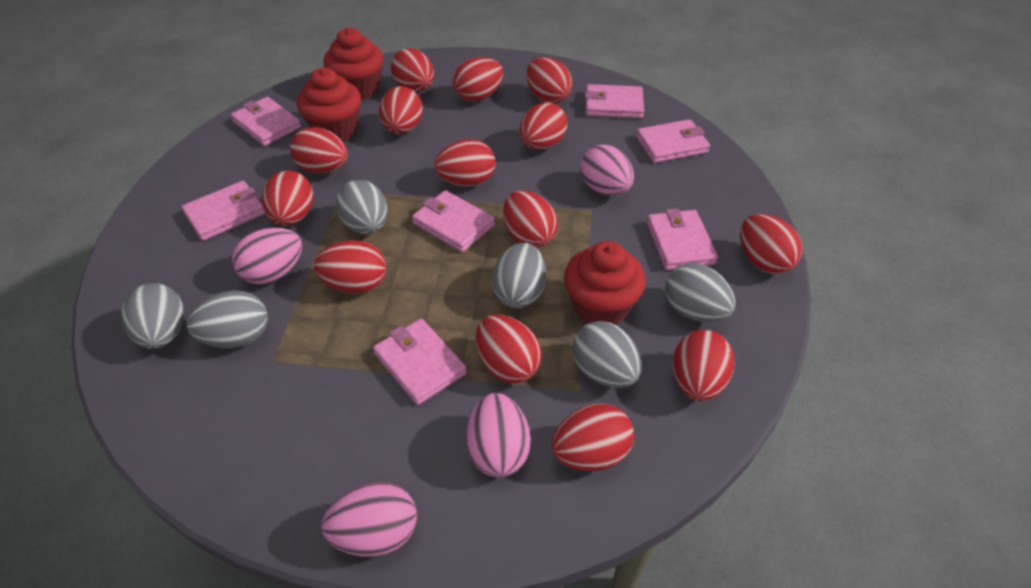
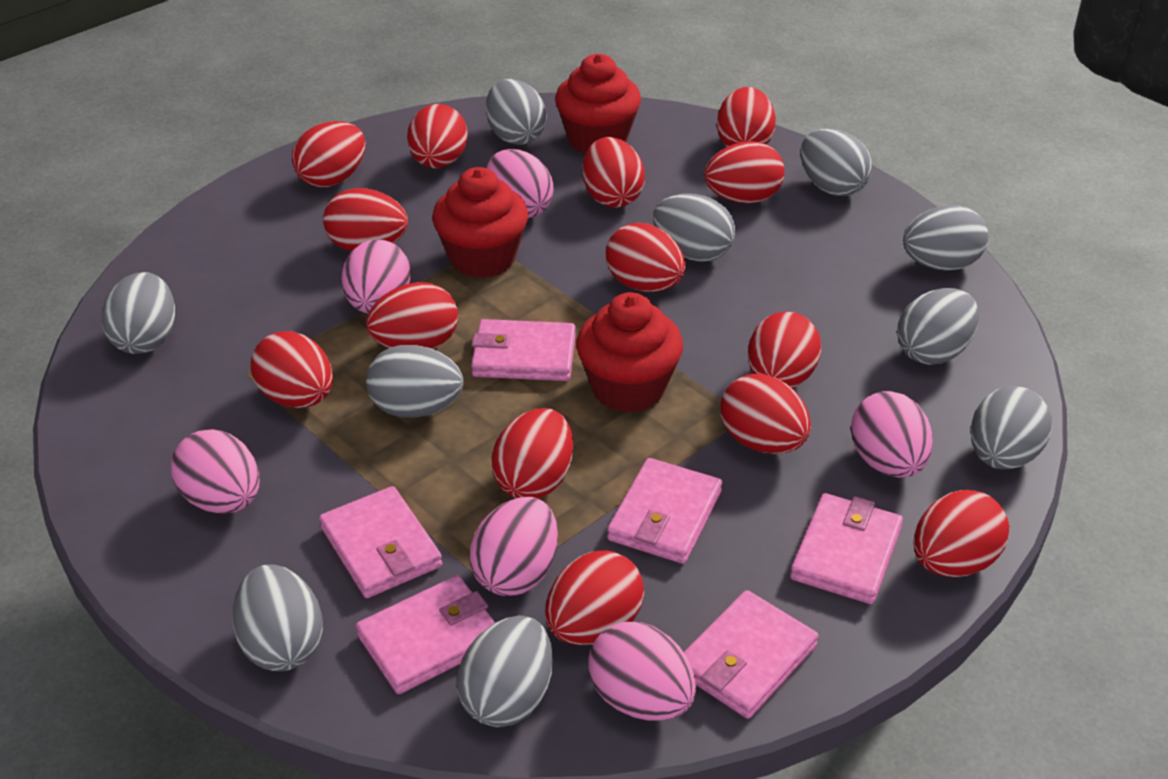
grey egg: 6 -> 10
pink egg: 4 -> 6
pink wallet: 7 -> 6

